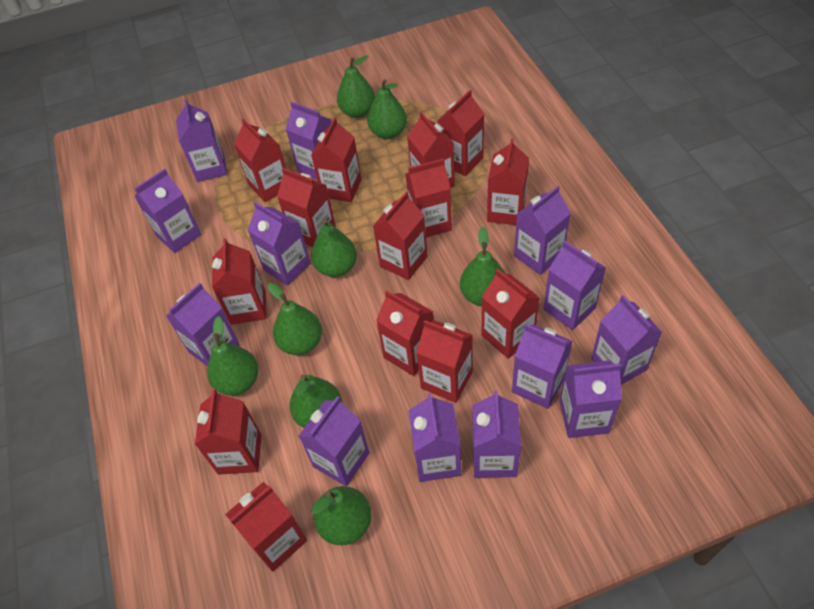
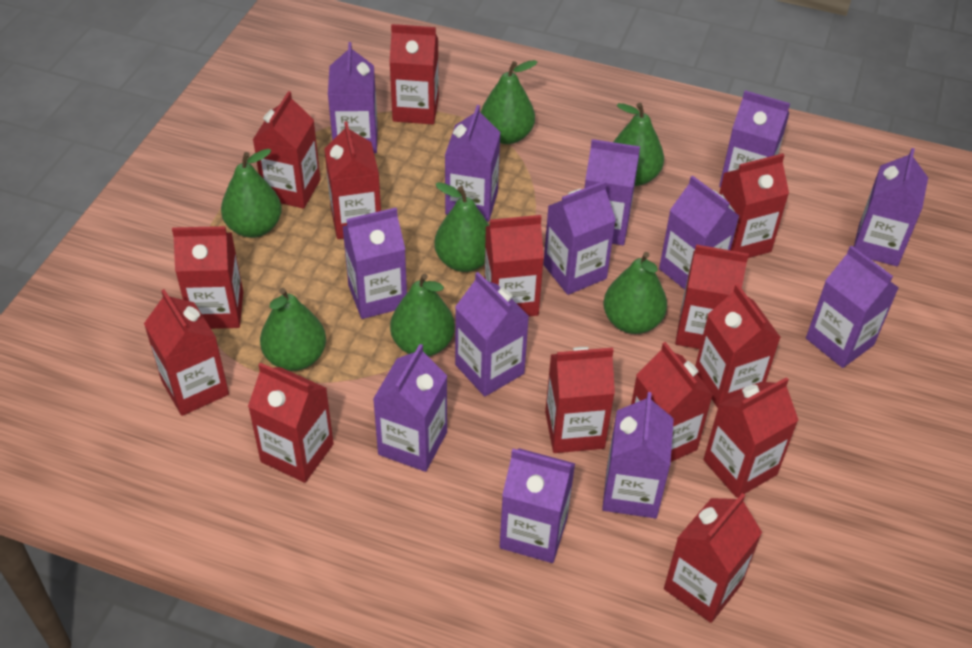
green pear: 8 -> 7

